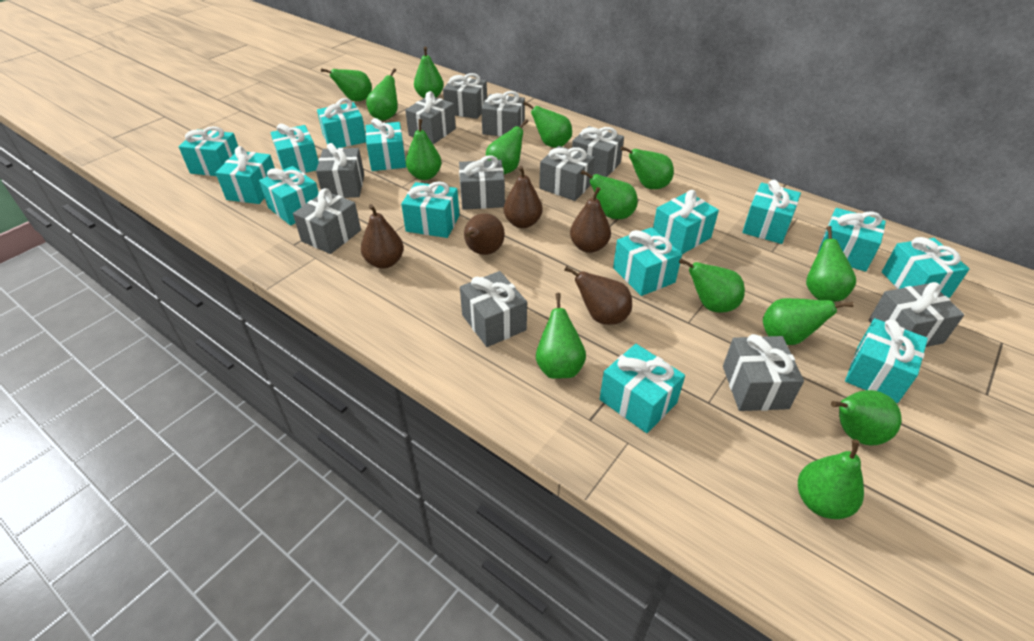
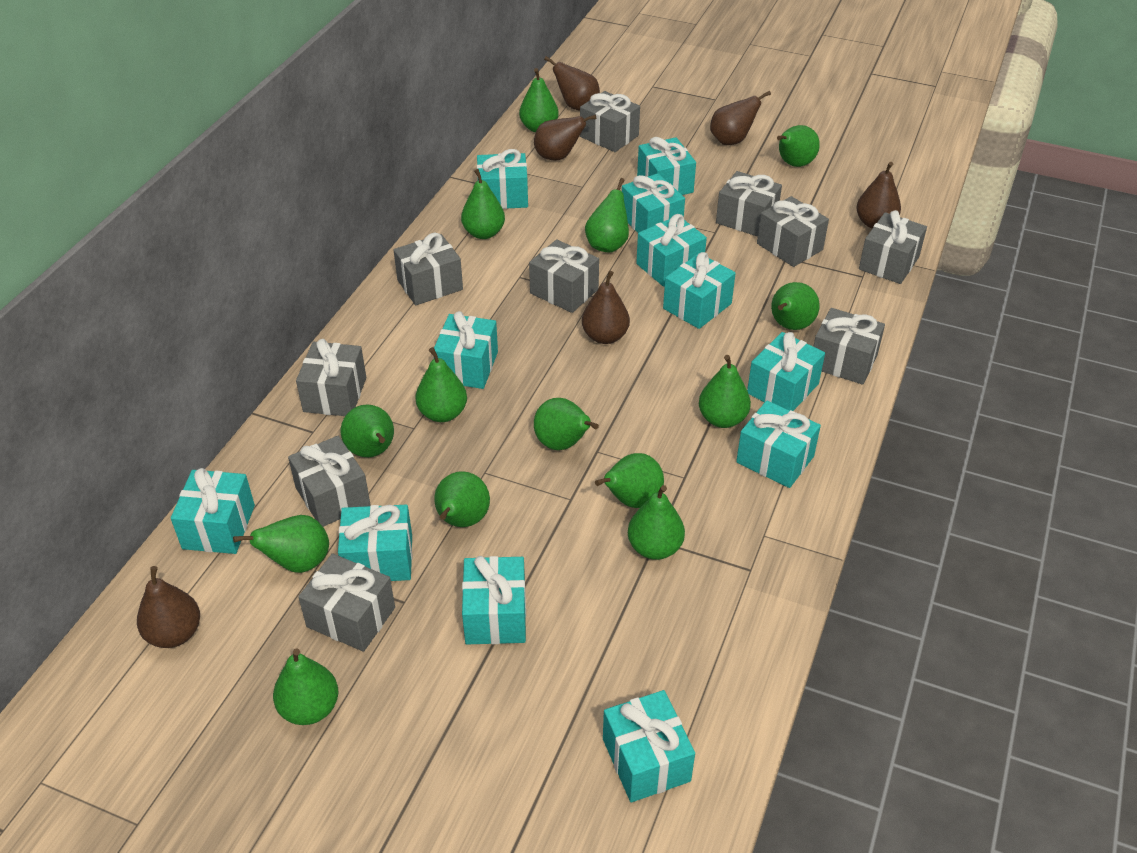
brown pear: 5 -> 6
grey gift: 11 -> 10
turquoise gift: 14 -> 12

